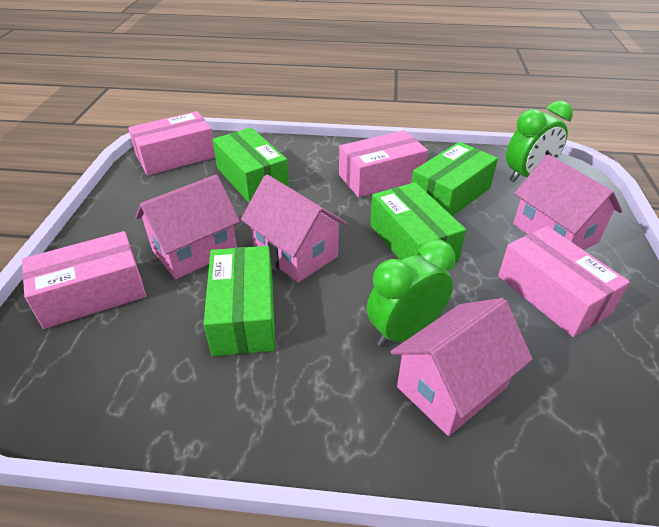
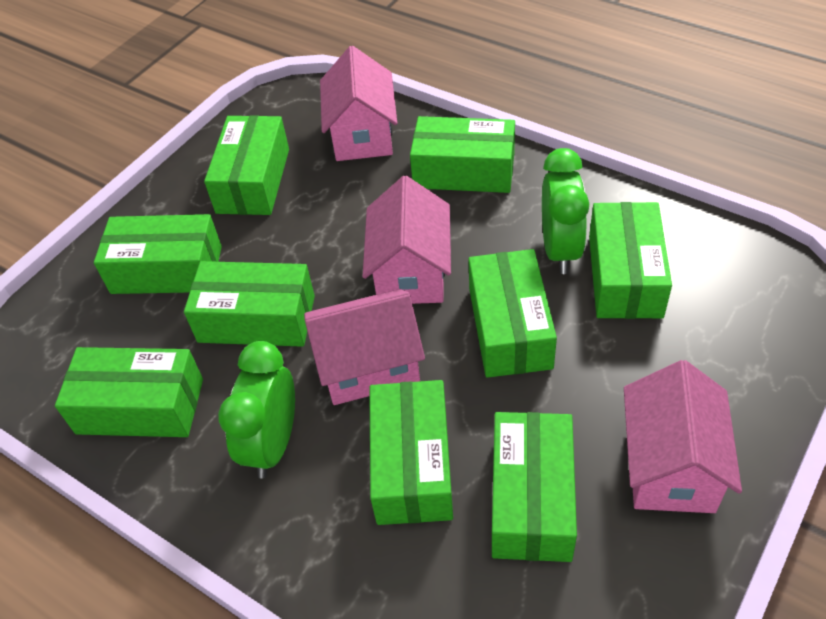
green box: 4 -> 9
pink box: 4 -> 0

